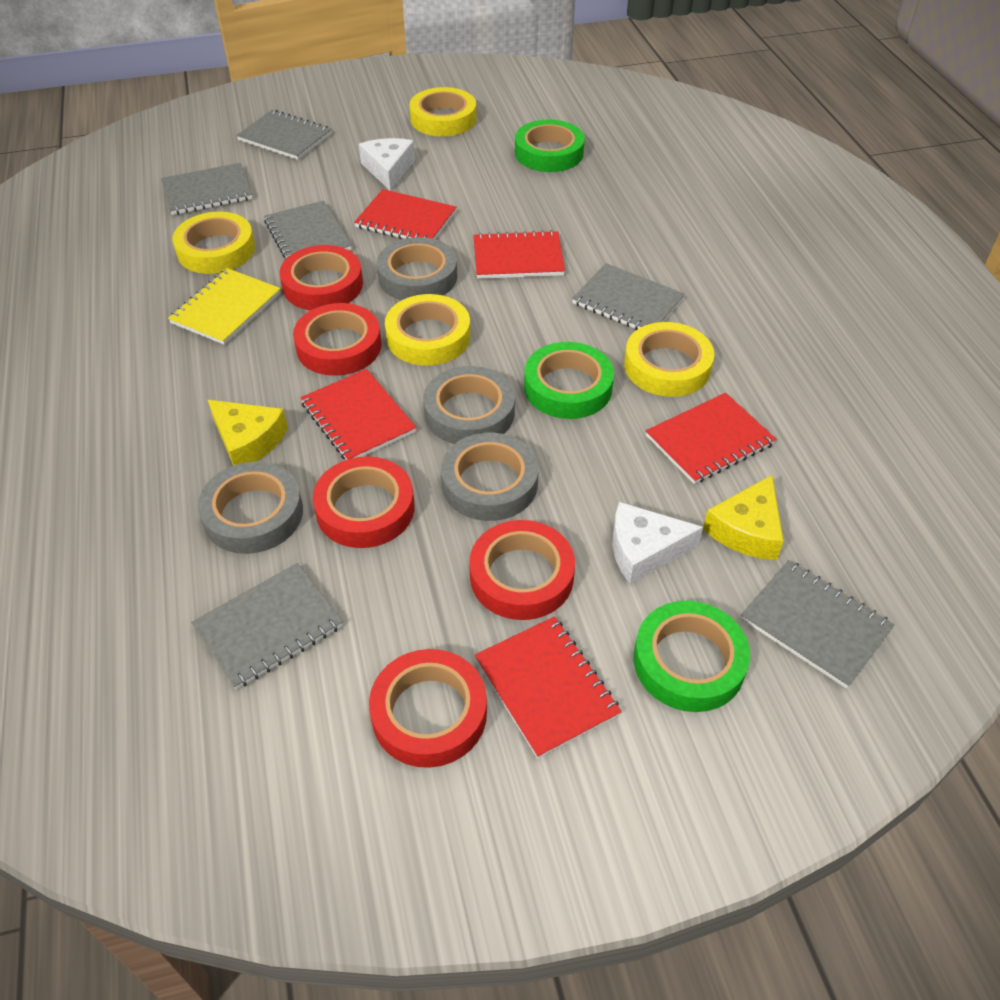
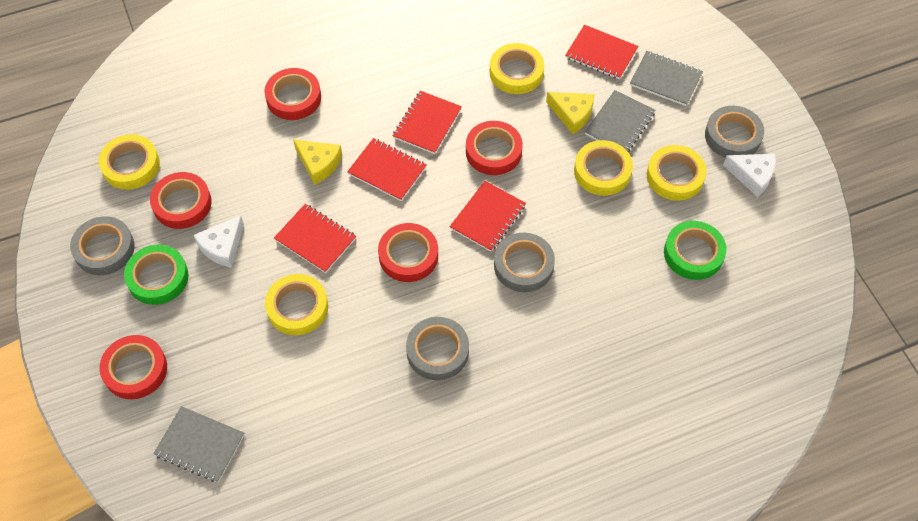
green tape: 3 -> 2
grey notebook: 6 -> 3
yellow notebook: 1 -> 0
yellow tape: 4 -> 5

